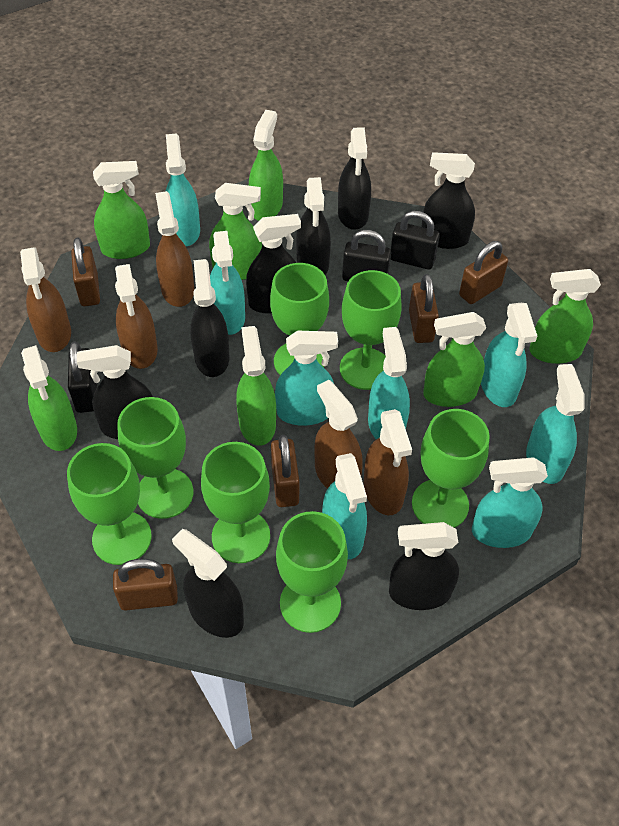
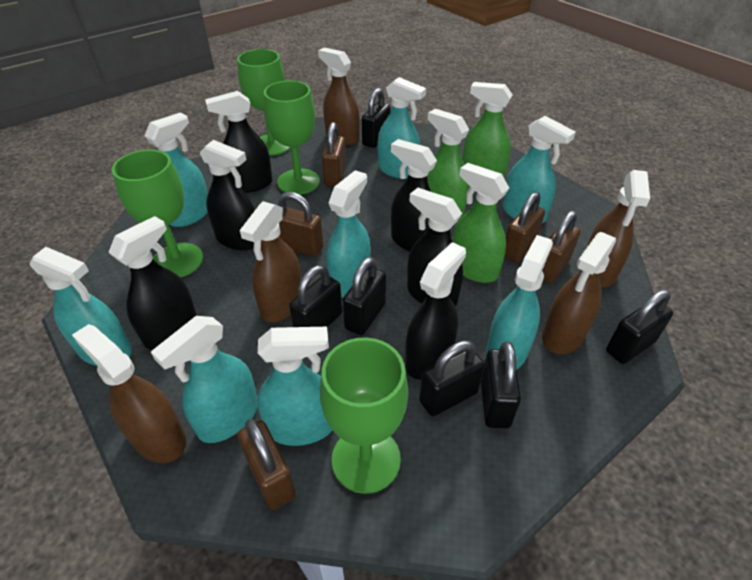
black padlock: 3 -> 6
black spray bottle: 8 -> 6
green goblet: 7 -> 4
green spray bottle: 7 -> 3

